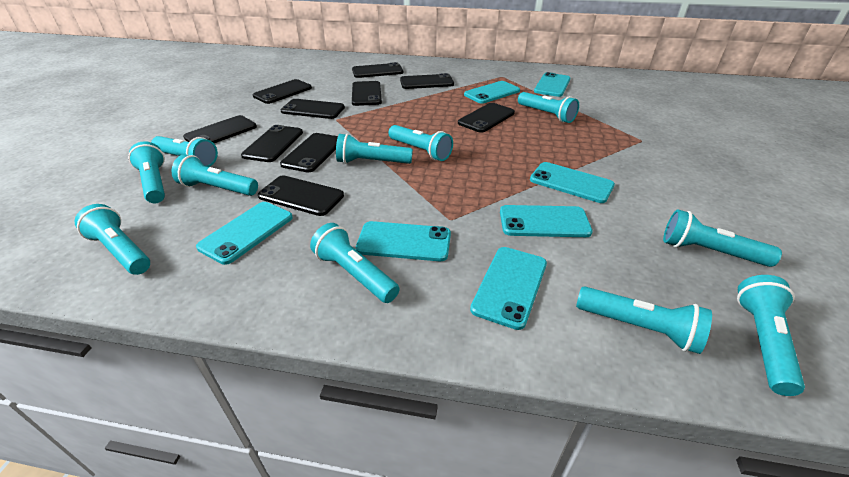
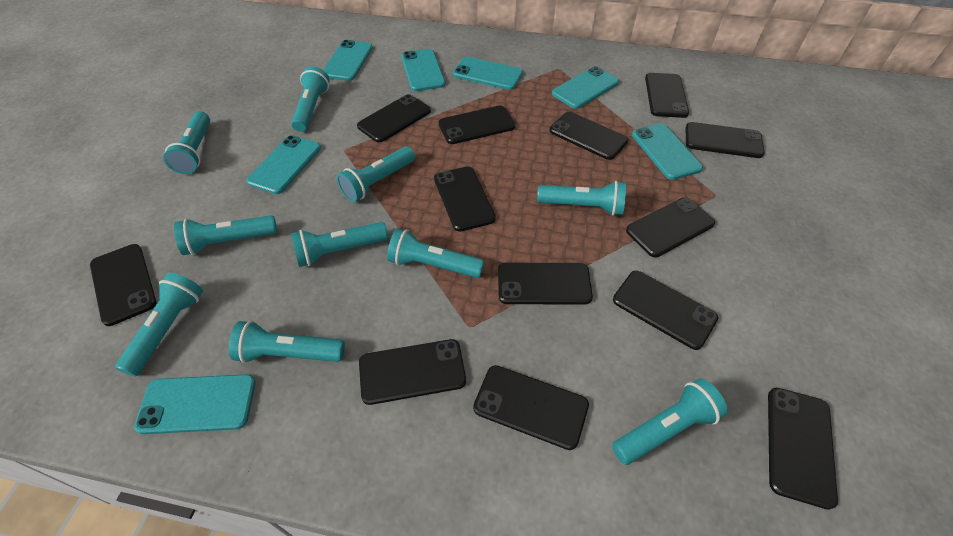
black phone: 10 -> 13
turquoise flashlight: 11 -> 10

